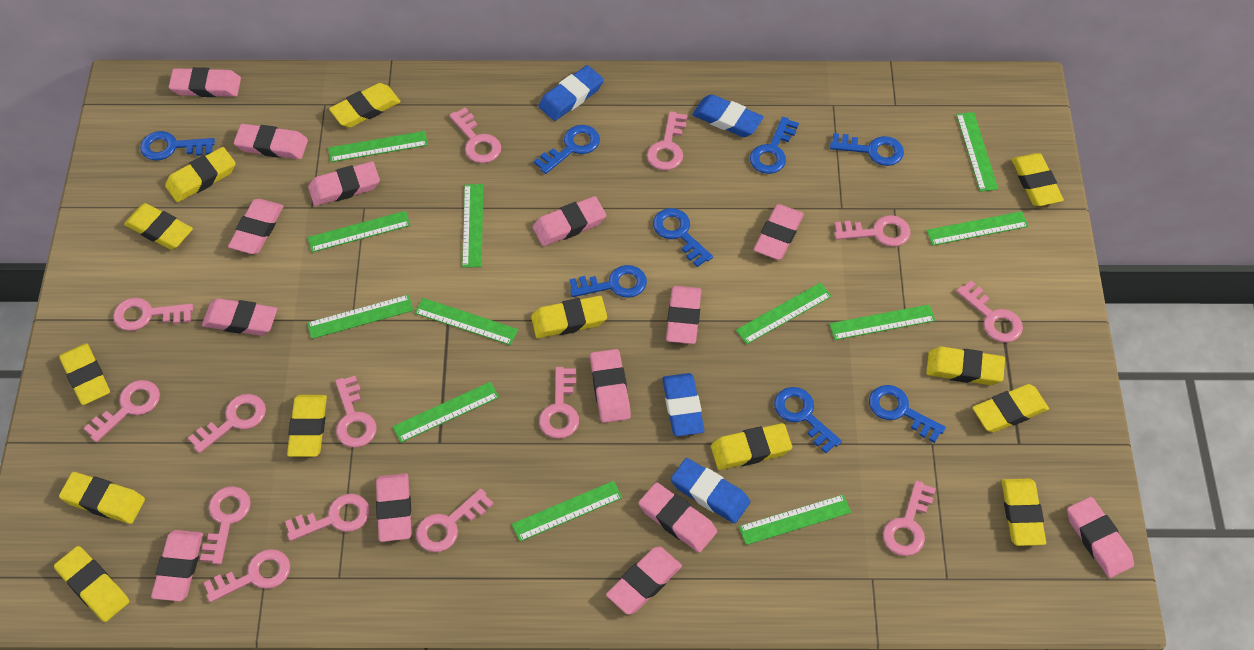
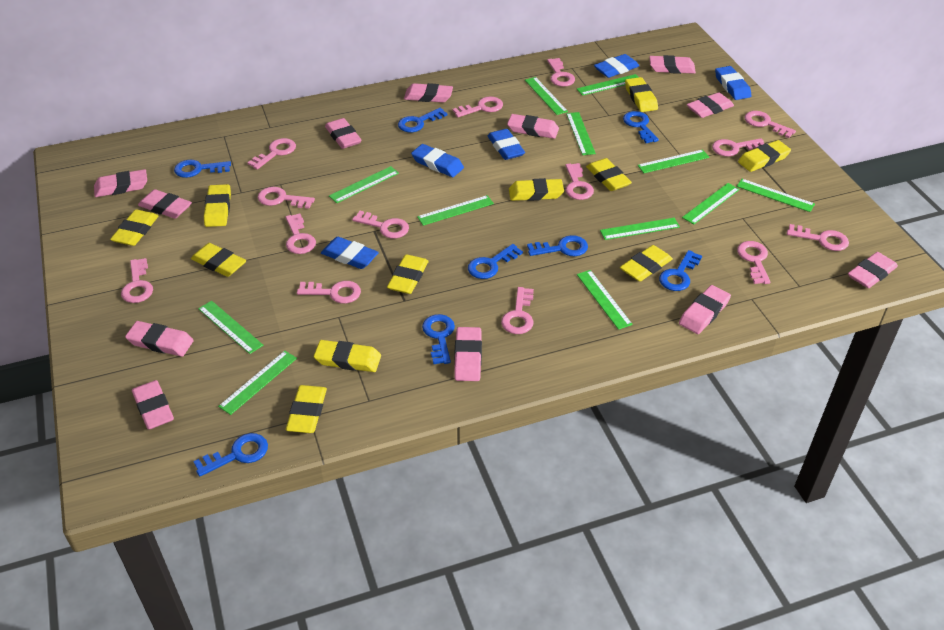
blue eraser: 4 -> 5
pink eraser: 14 -> 12
yellow eraser: 13 -> 11

